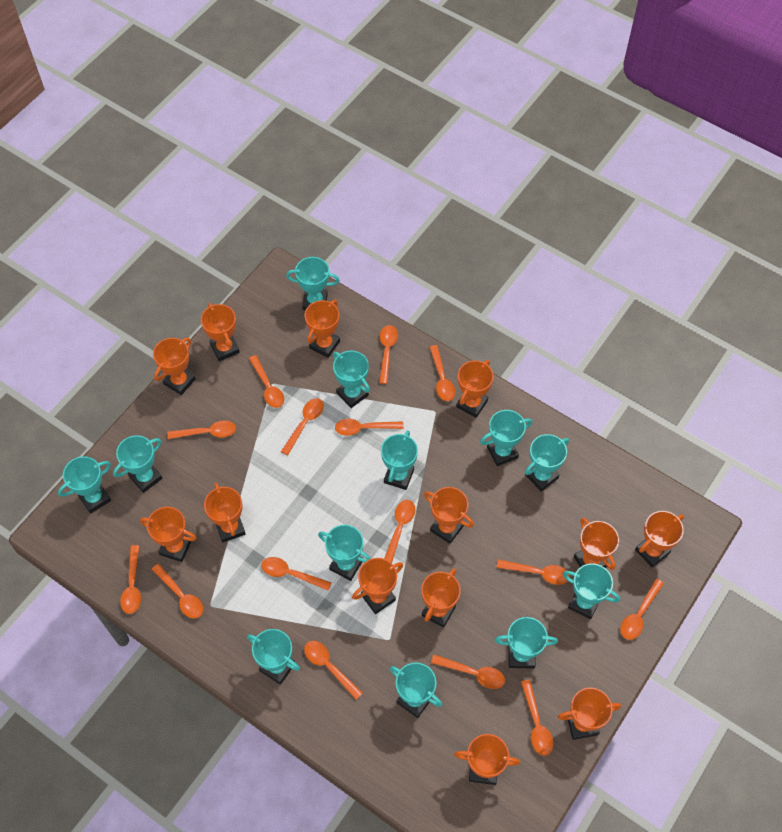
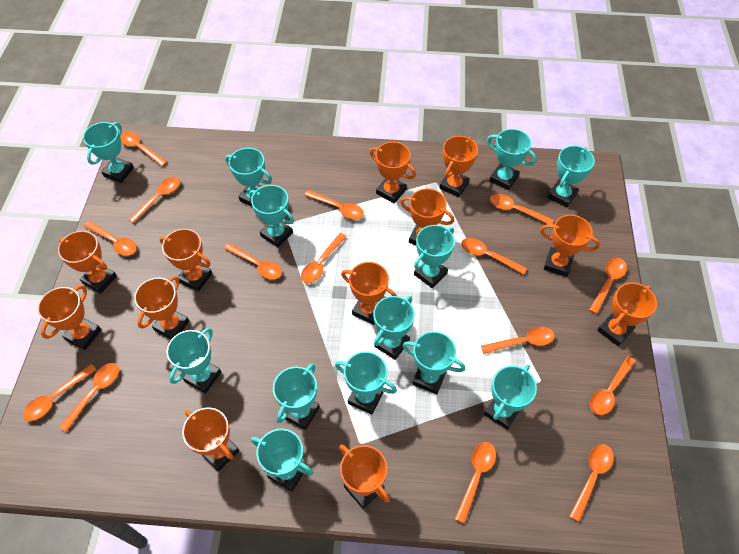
orange trophy: 13 -> 12
turquoise trophy: 12 -> 13

